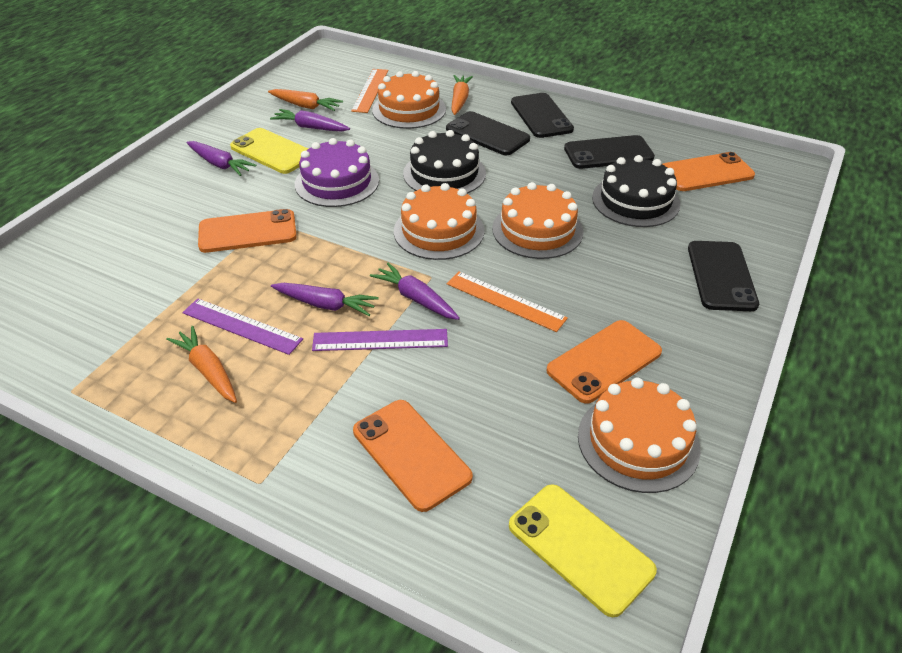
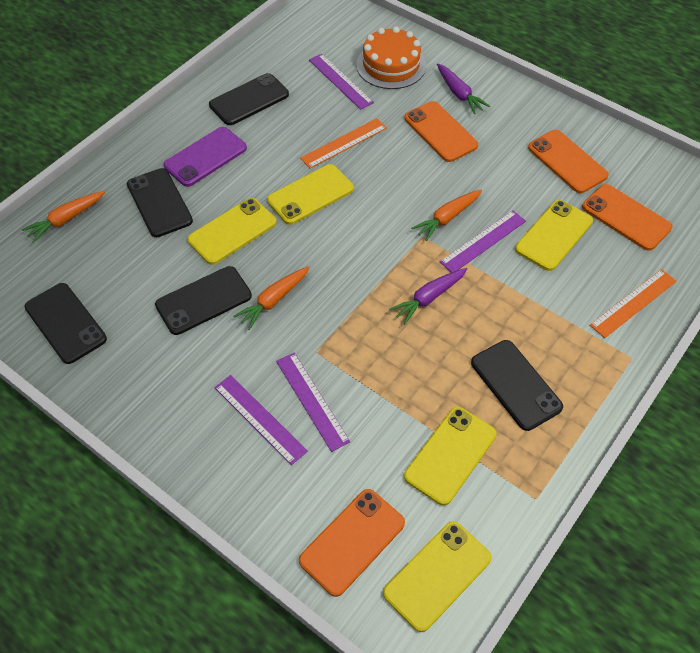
black cake: 2 -> 0
black phone: 4 -> 5
orange cake: 4 -> 1
purple cake: 1 -> 0
purple carrot: 4 -> 2
purple phone: 0 -> 1
purple ruler: 2 -> 4
yellow phone: 2 -> 5

